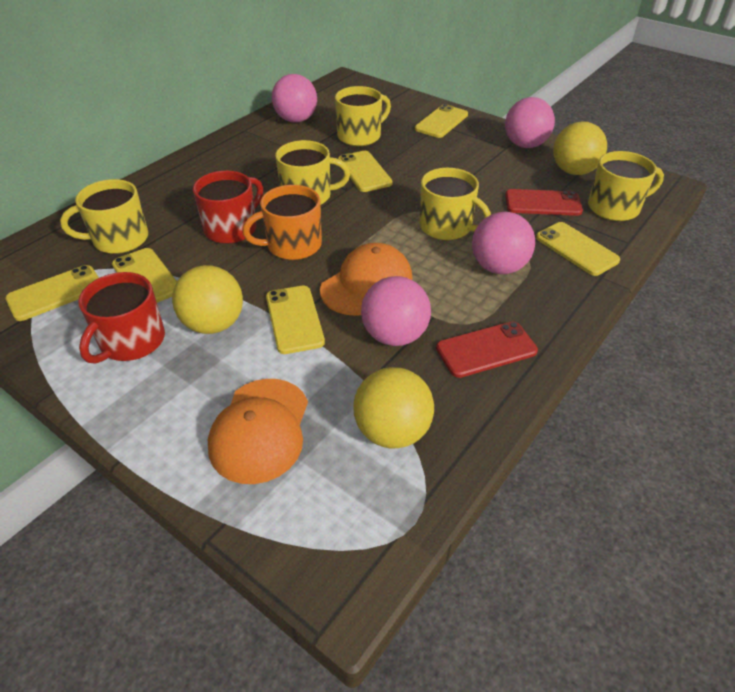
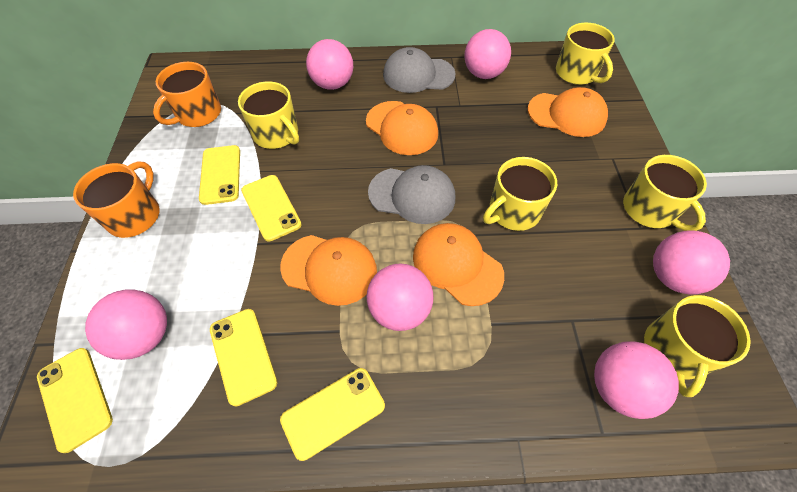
grey cap: 0 -> 2
orange cap: 2 -> 4
orange mug: 1 -> 2
pink ball: 4 -> 6
red mug: 2 -> 0
red phone: 2 -> 0
yellow ball: 3 -> 0
yellow phone: 6 -> 5

